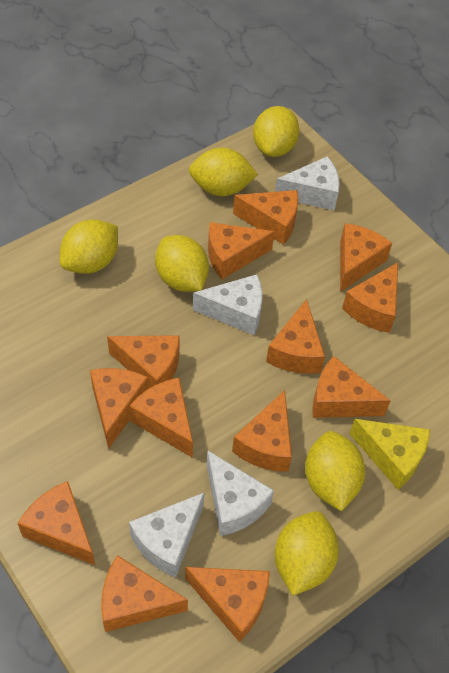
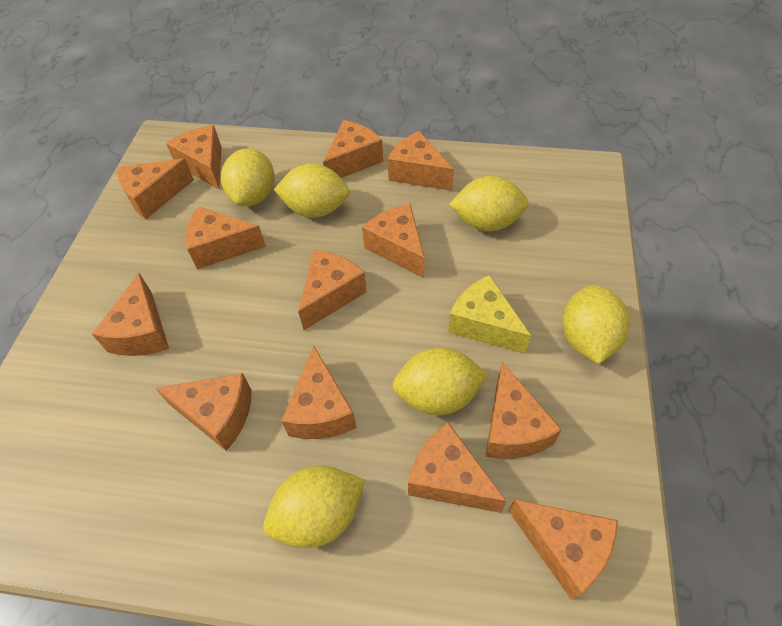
white cheese: 4 -> 0

